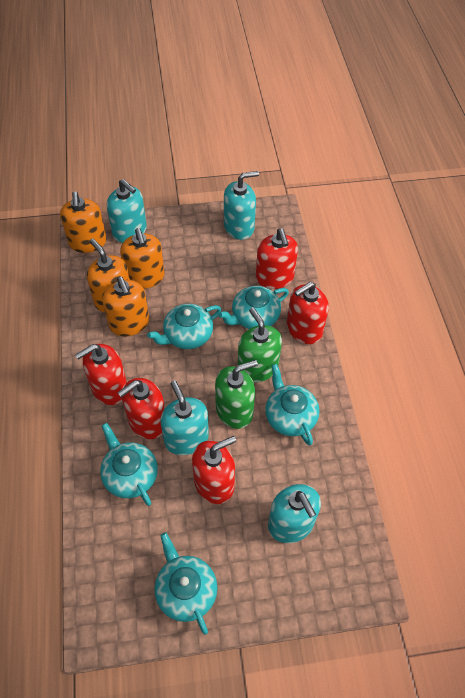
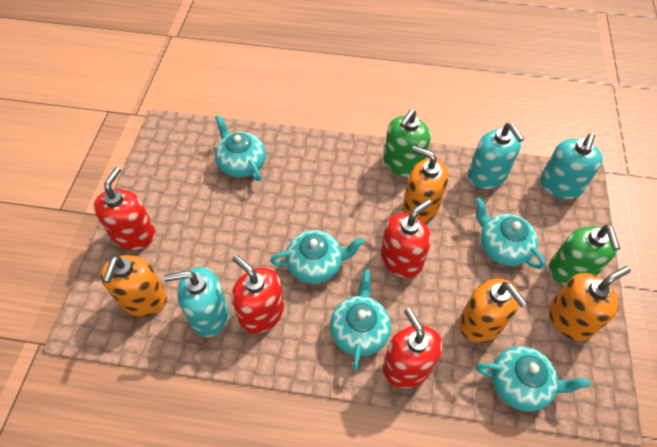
red soap dispenser: 5 -> 4
turquoise soap dispenser: 4 -> 3

